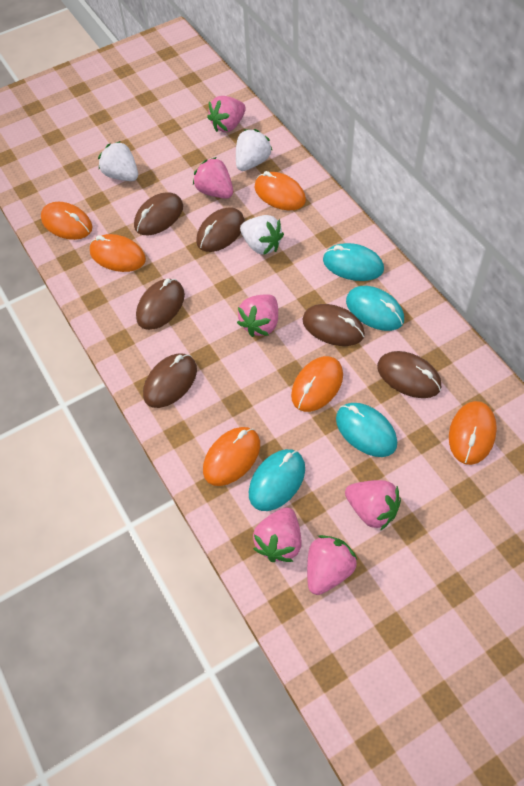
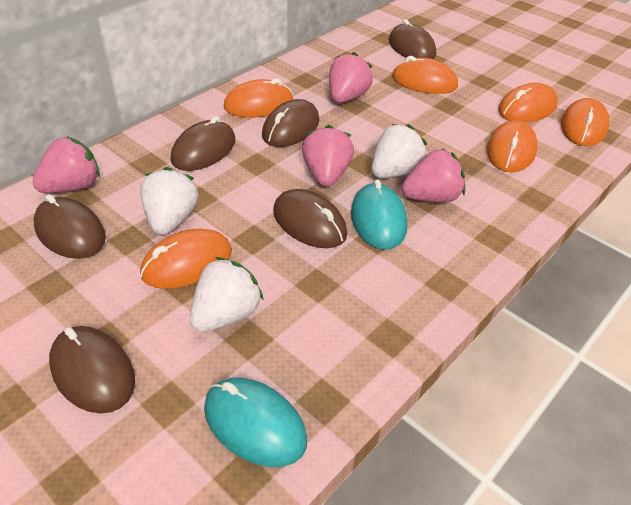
pink strawberry: 6 -> 4
turquoise mouse: 4 -> 2

